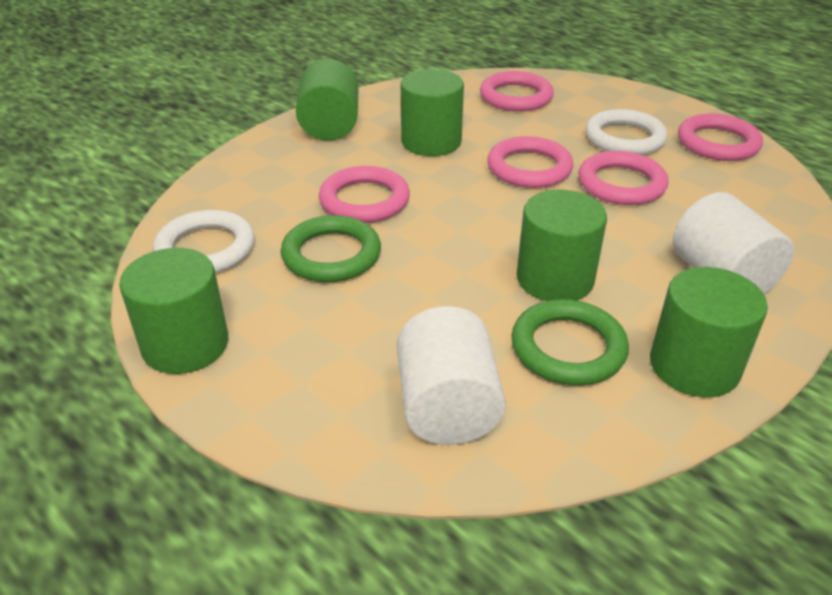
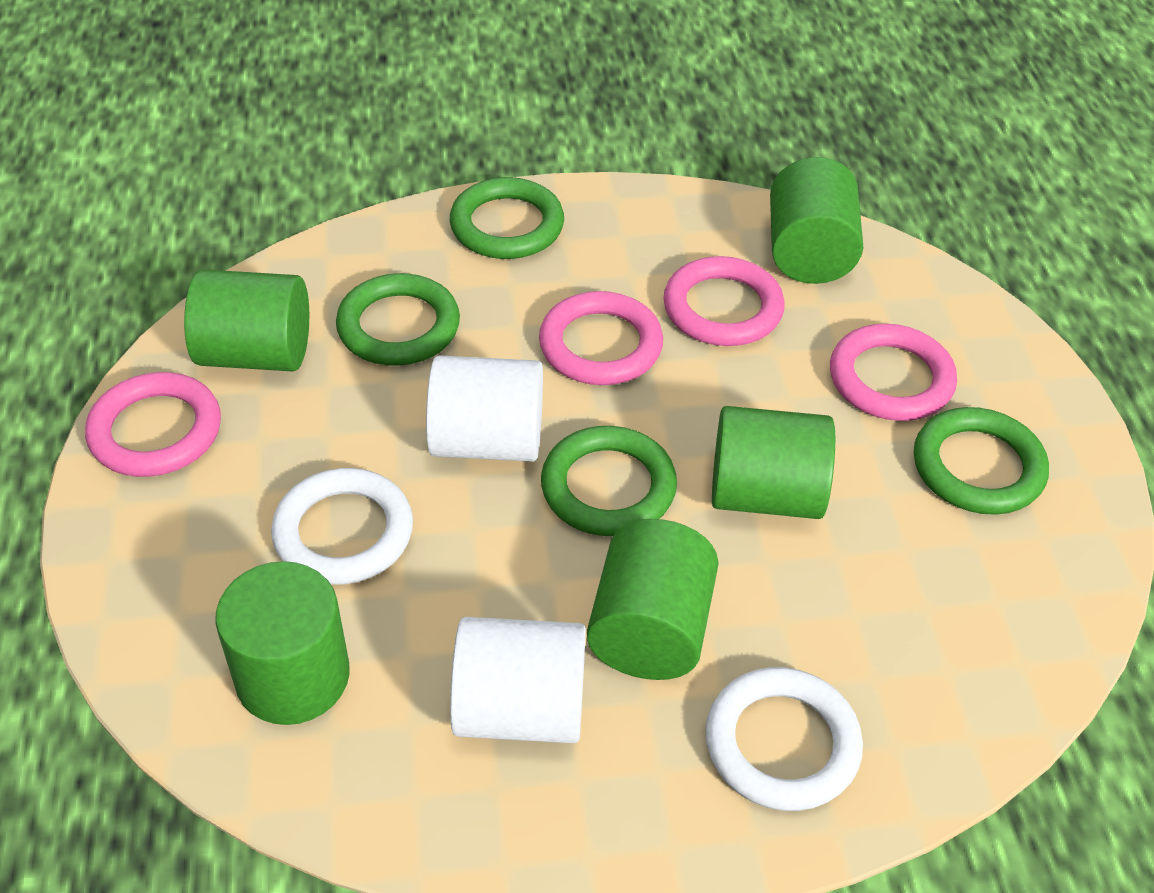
green ring: 2 -> 4
pink ring: 5 -> 4

